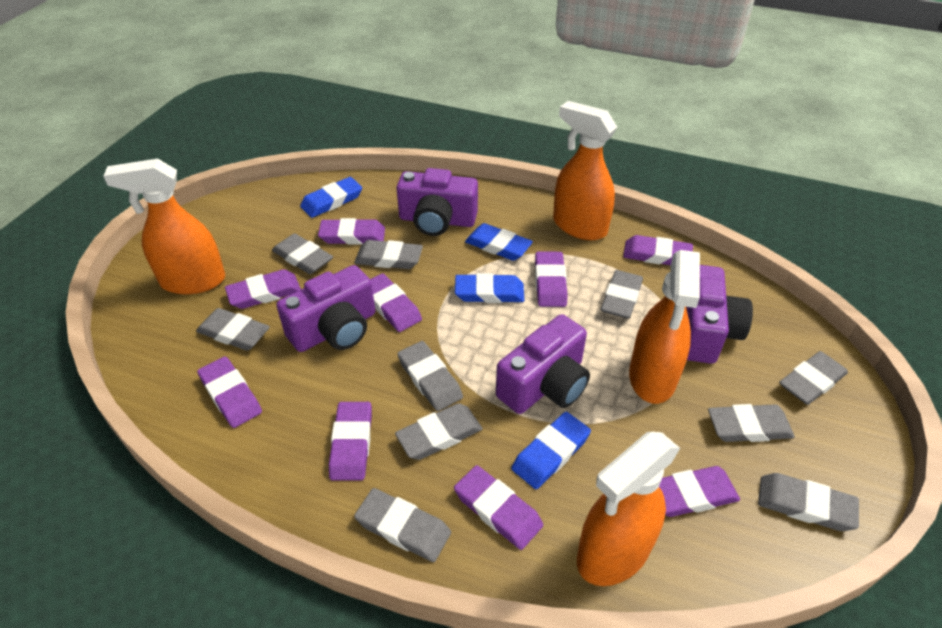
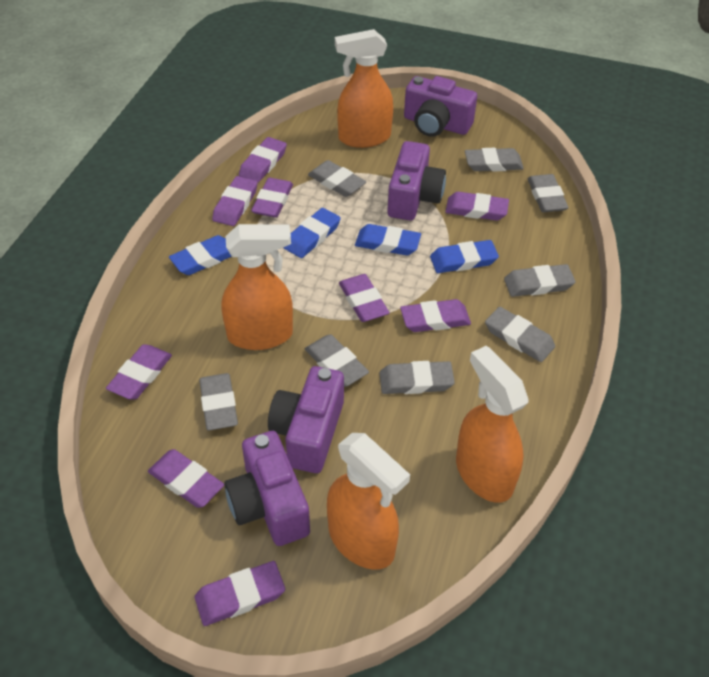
grey eraser: 10 -> 8

